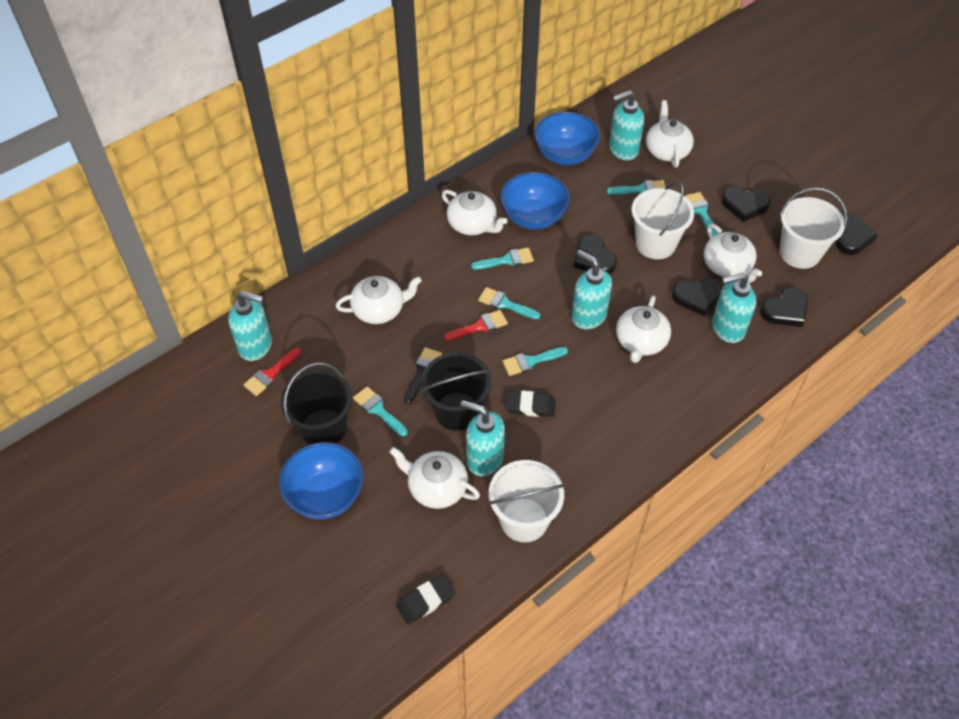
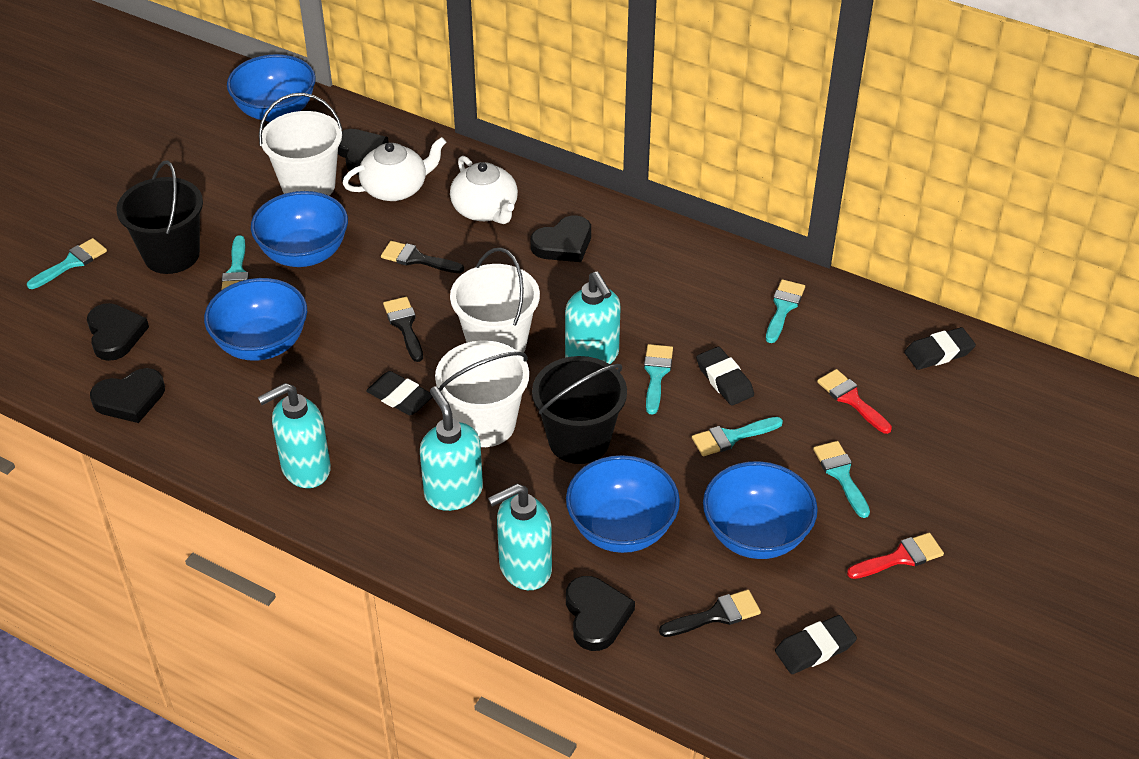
black brush: 1 -> 3
black eraser: 2 -> 4
blue bowl: 3 -> 5
turquoise soap dispenser: 5 -> 4
white teapot: 6 -> 2

